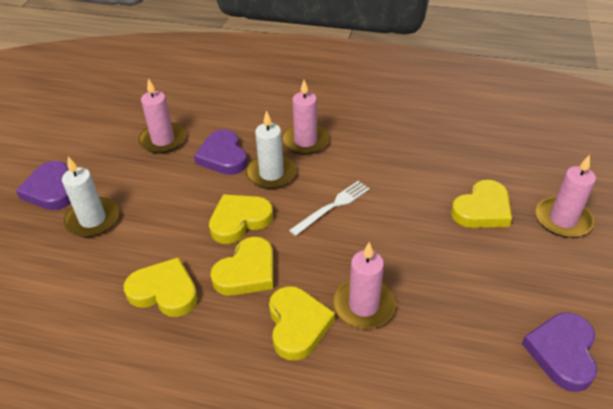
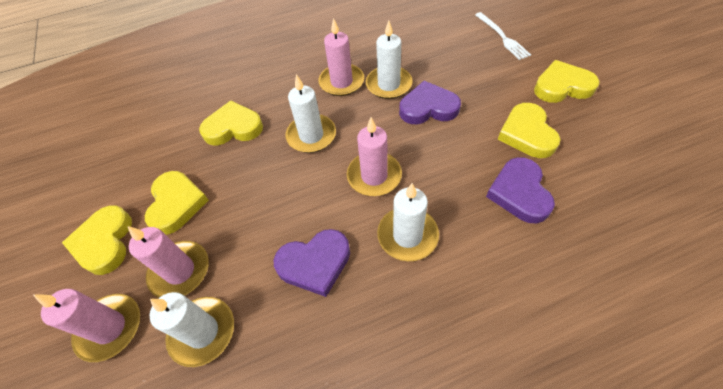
white candle: 2 -> 4

